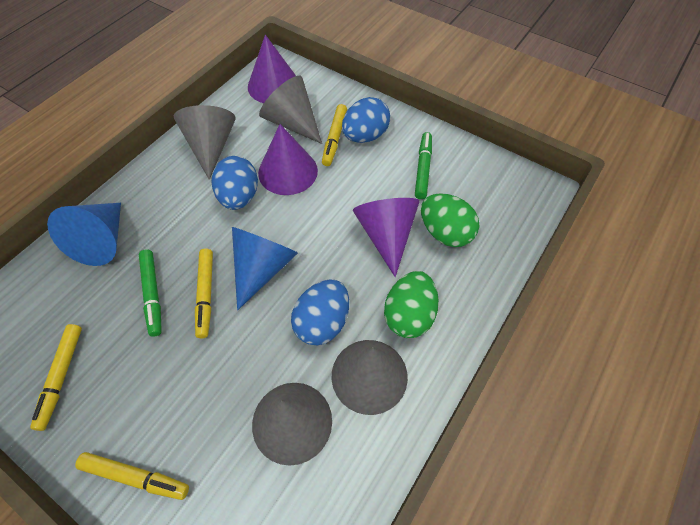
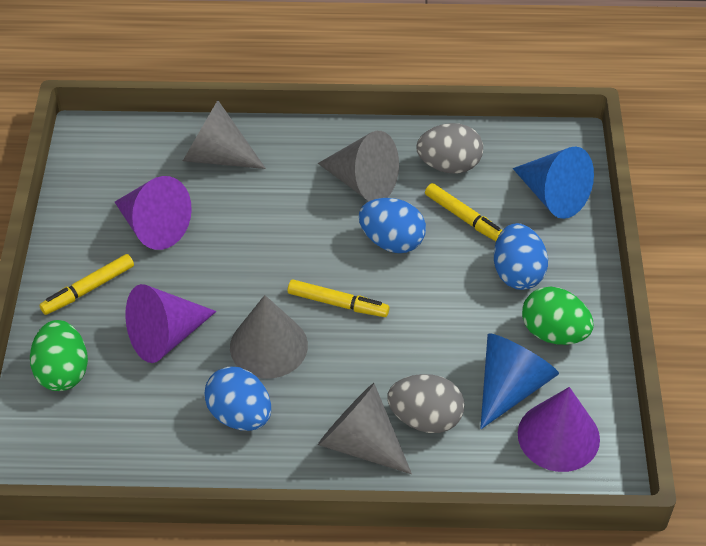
green marker: 2 -> 0
grey egg: 0 -> 2
yellow marker: 4 -> 3

